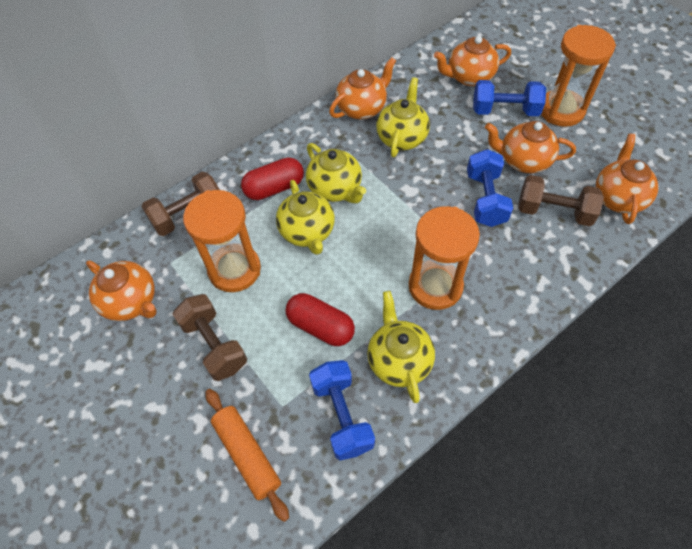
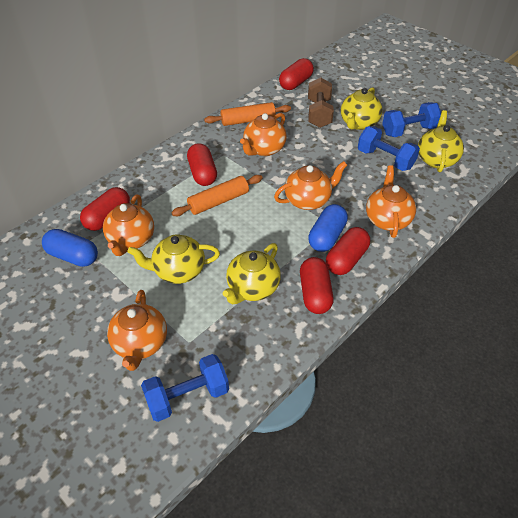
blue capsule: 0 -> 2
brown dumbbell: 3 -> 1
orange hourglass: 3 -> 0
orange rolling pin: 1 -> 2
red capsule: 2 -> 5

